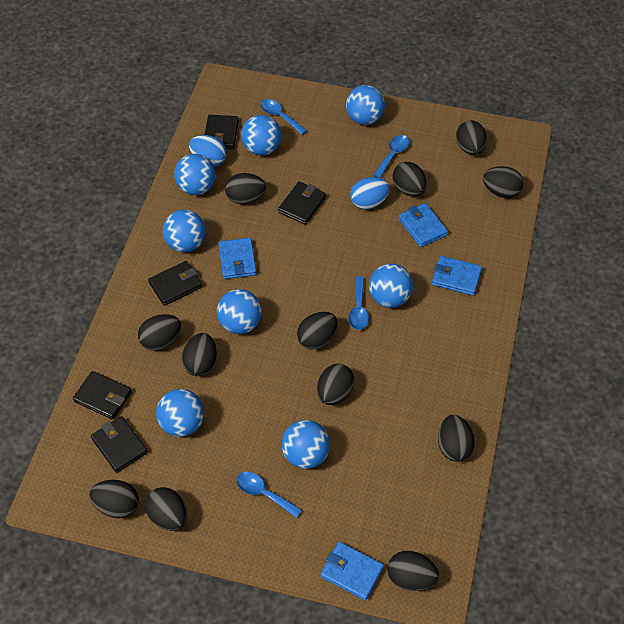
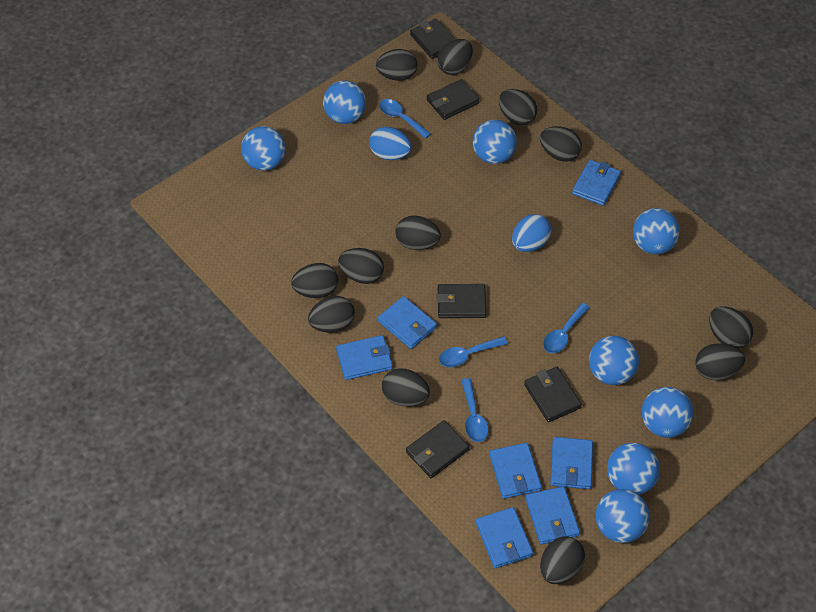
blue wallet: 4 -> 7

